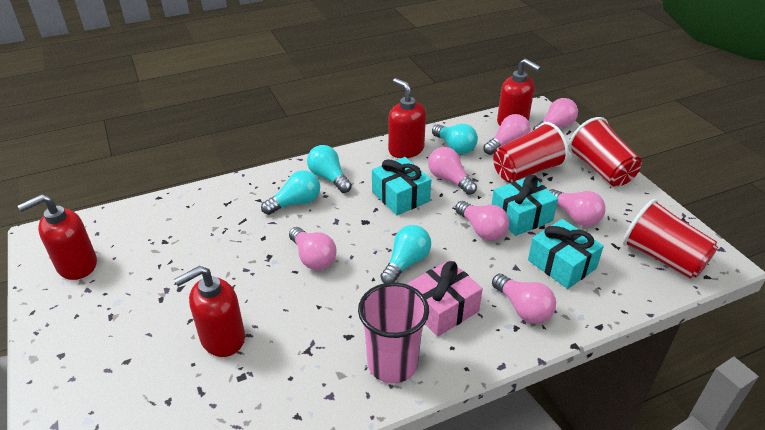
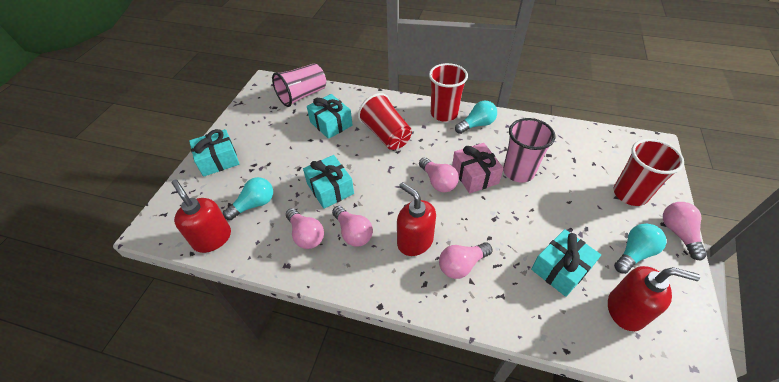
pink cup: 1 -> 2
pink light bulb: 7 -> 5
red soap dispenser: 4 -> 3
turquoise gift: 3 -> 4
turquoise light bulb: 4 -> 3

